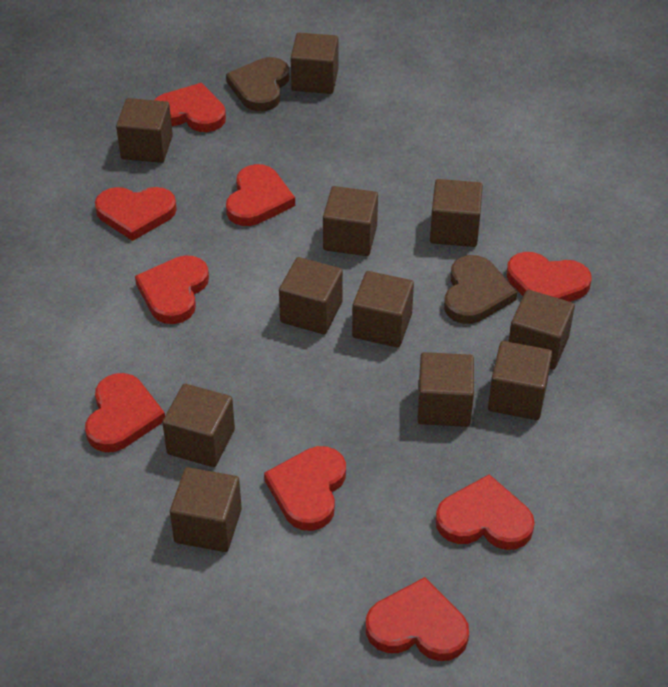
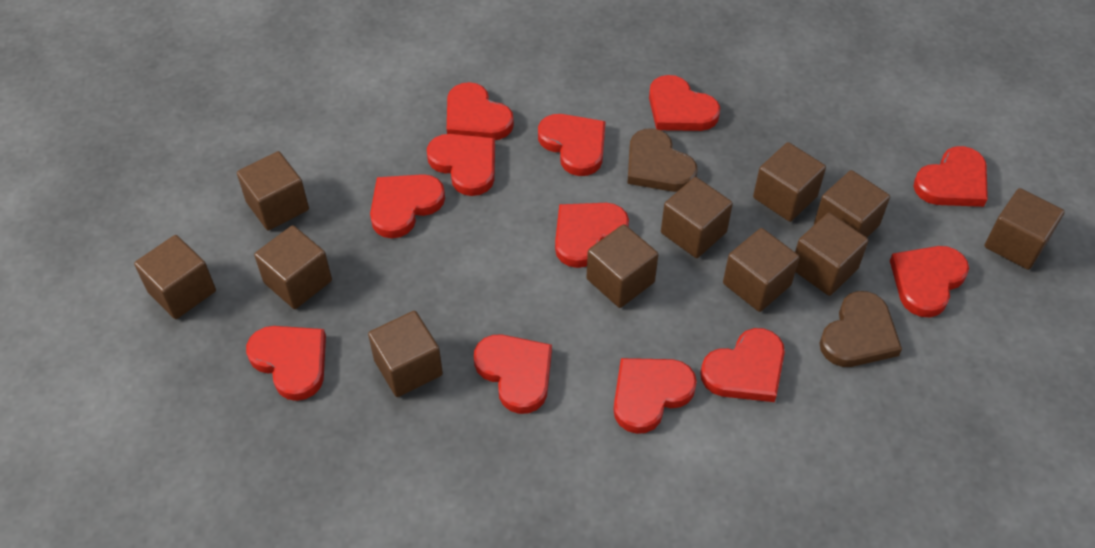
red heart: 9 -> 12

